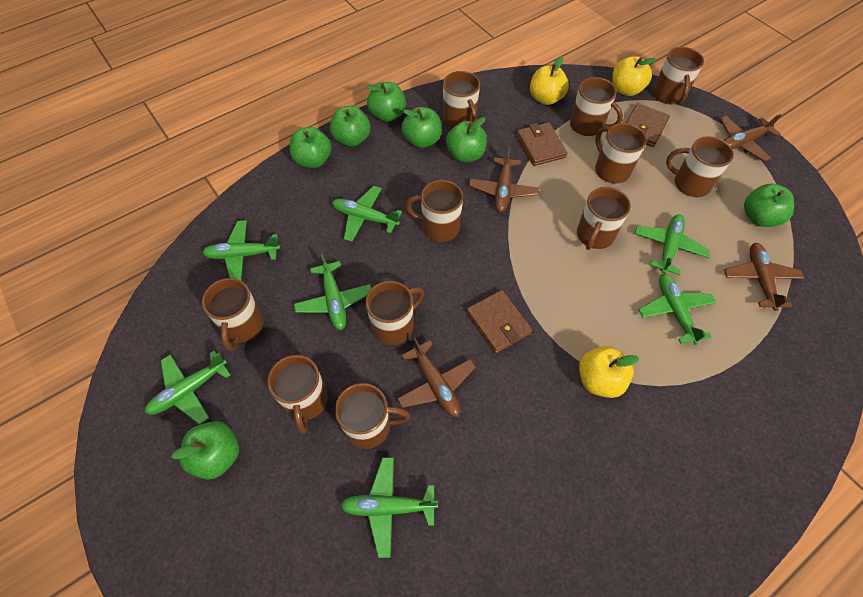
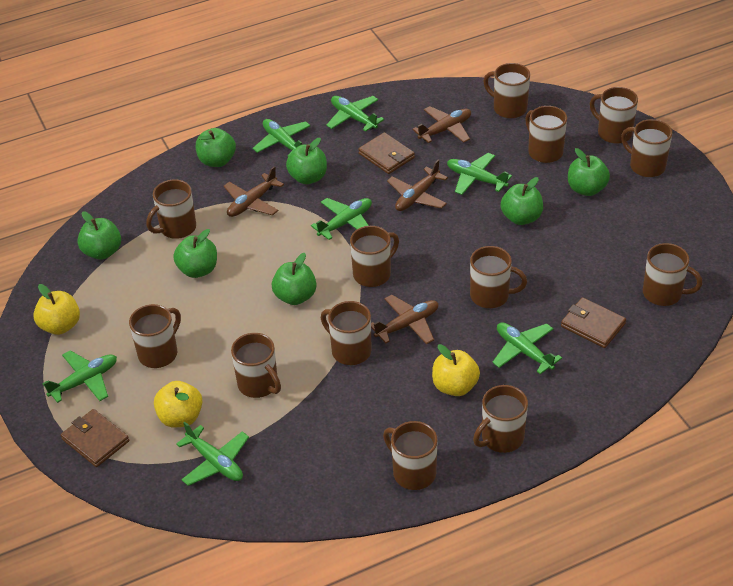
brown mug: 11 -> 13

